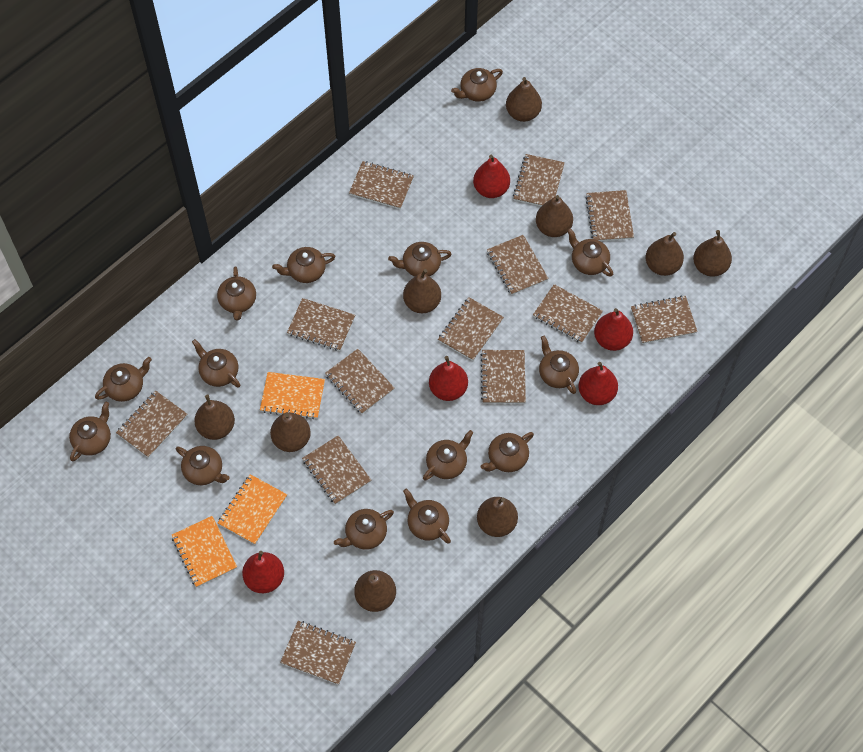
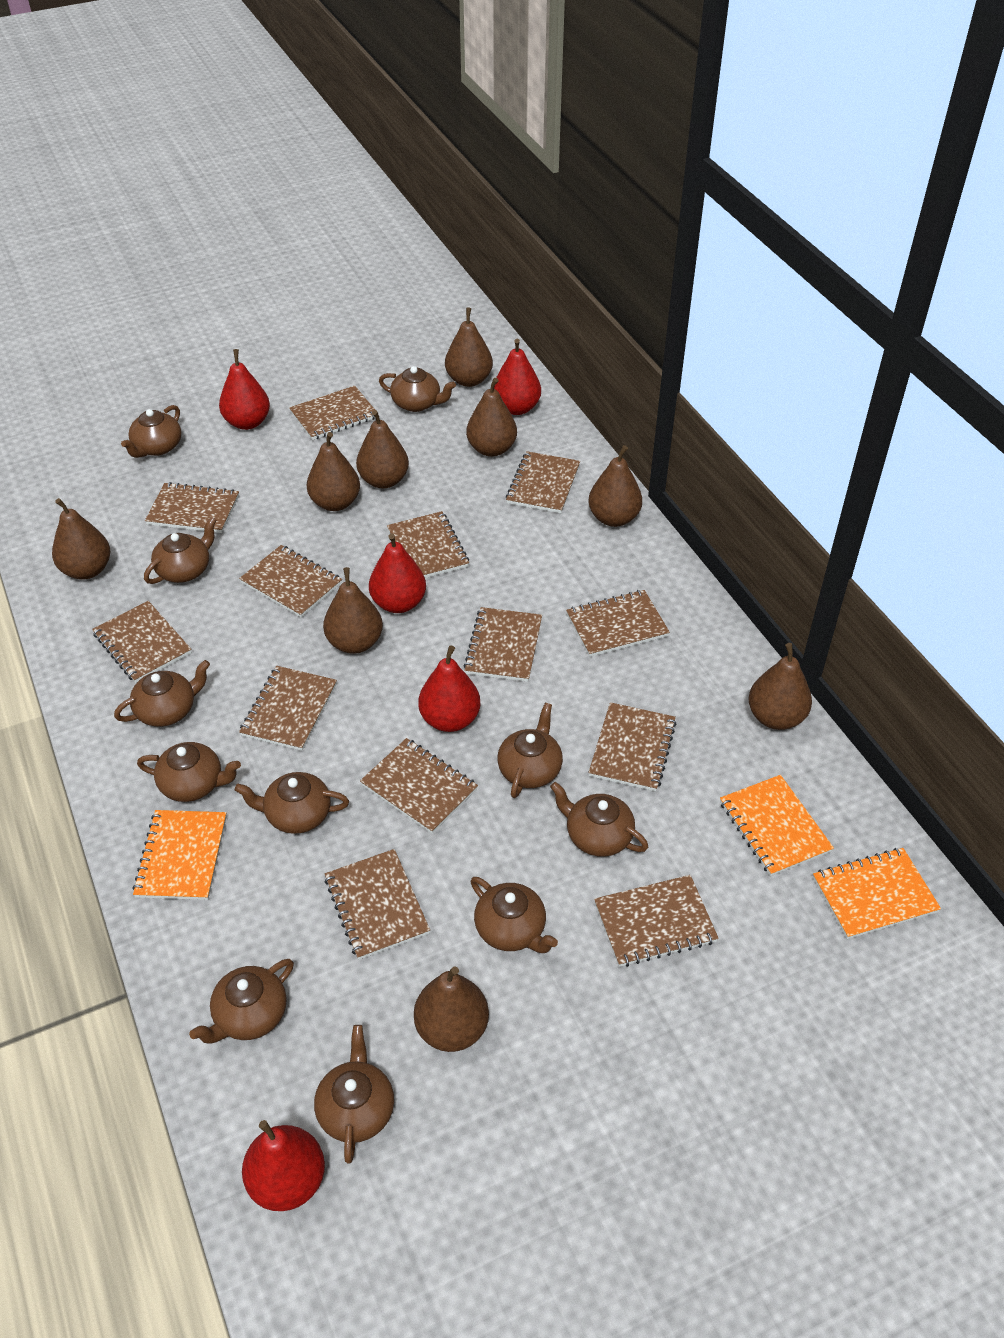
brown teapot: 14 -> 11

